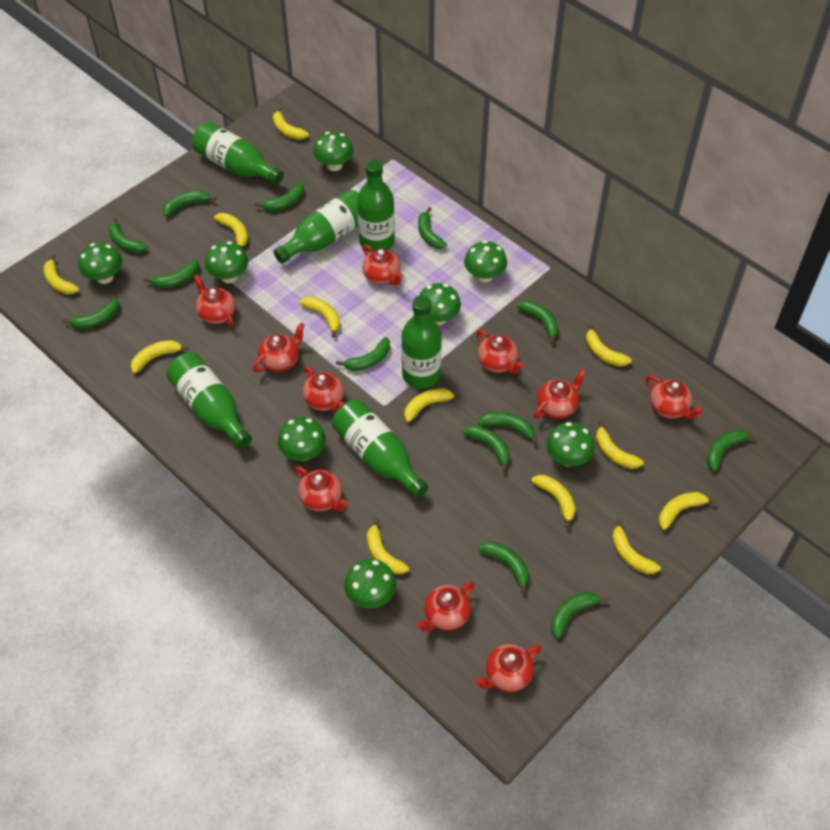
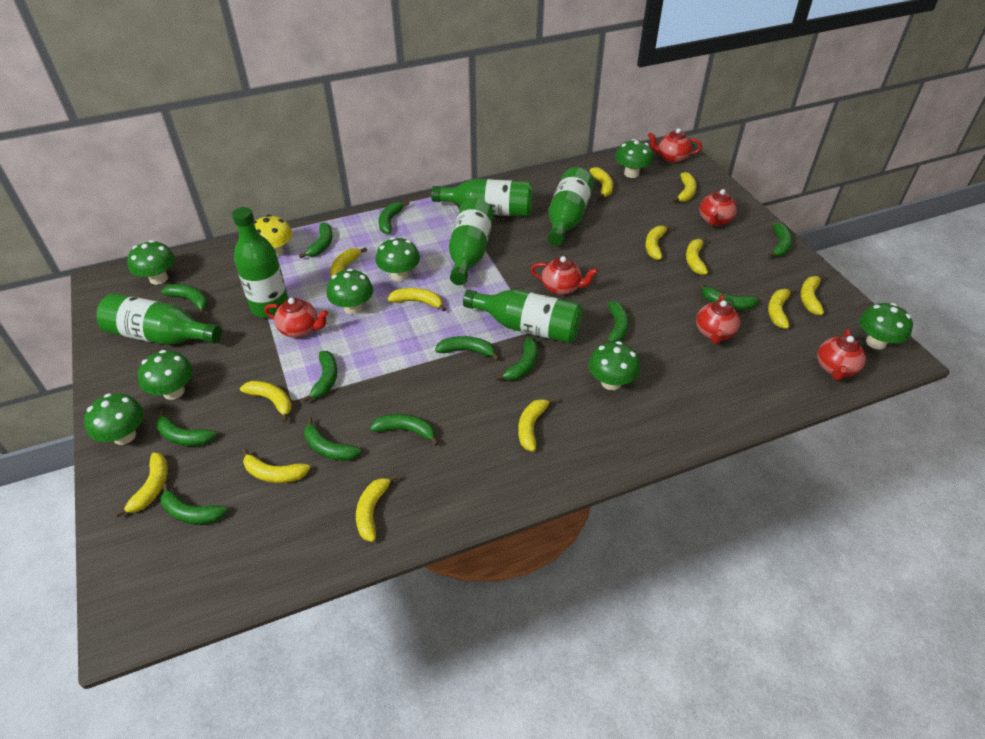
red teapot: 10 -> 6
yellow banana: 12 -> 13
yellow mushroom: 0 -> 1

